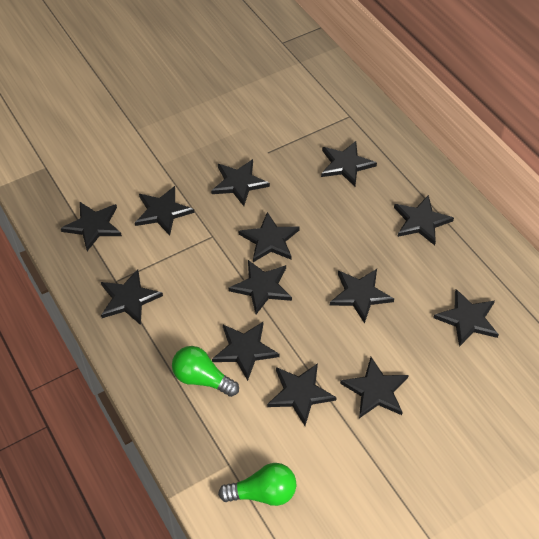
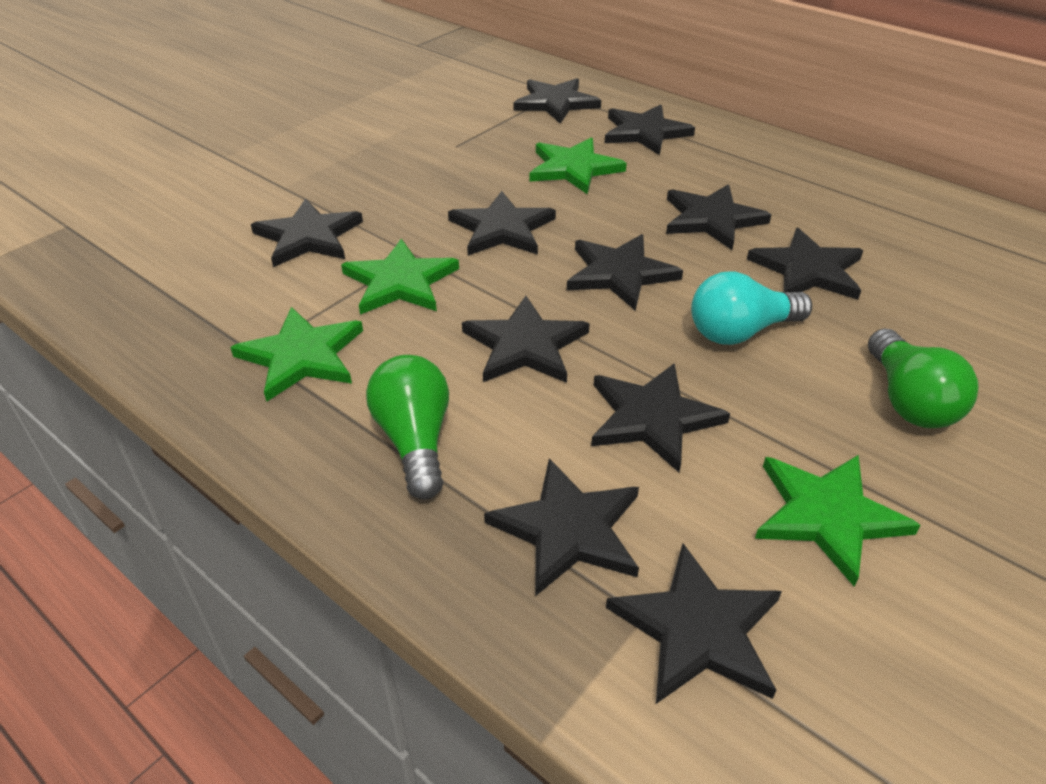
black star: 13 -> 11
green star: 0 -> 4
turquoise light bulb: 0 -> 1

